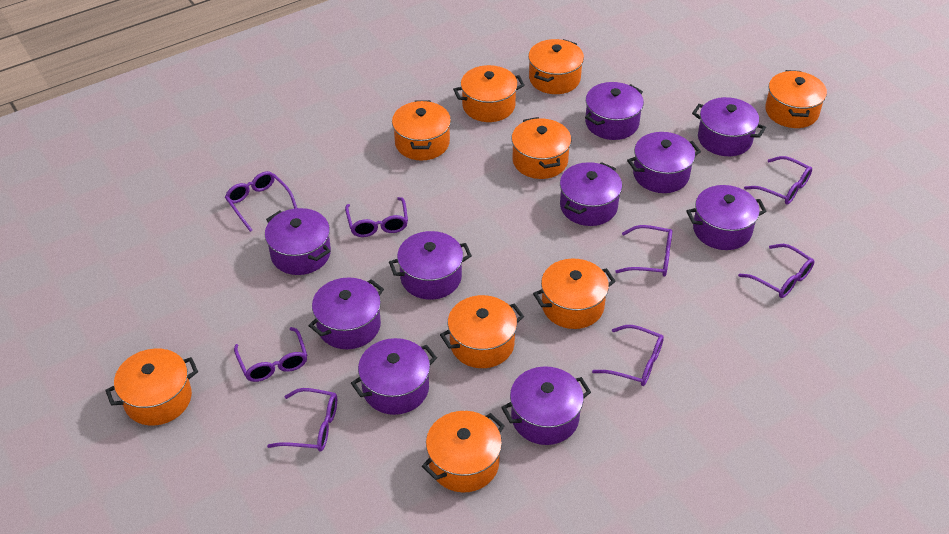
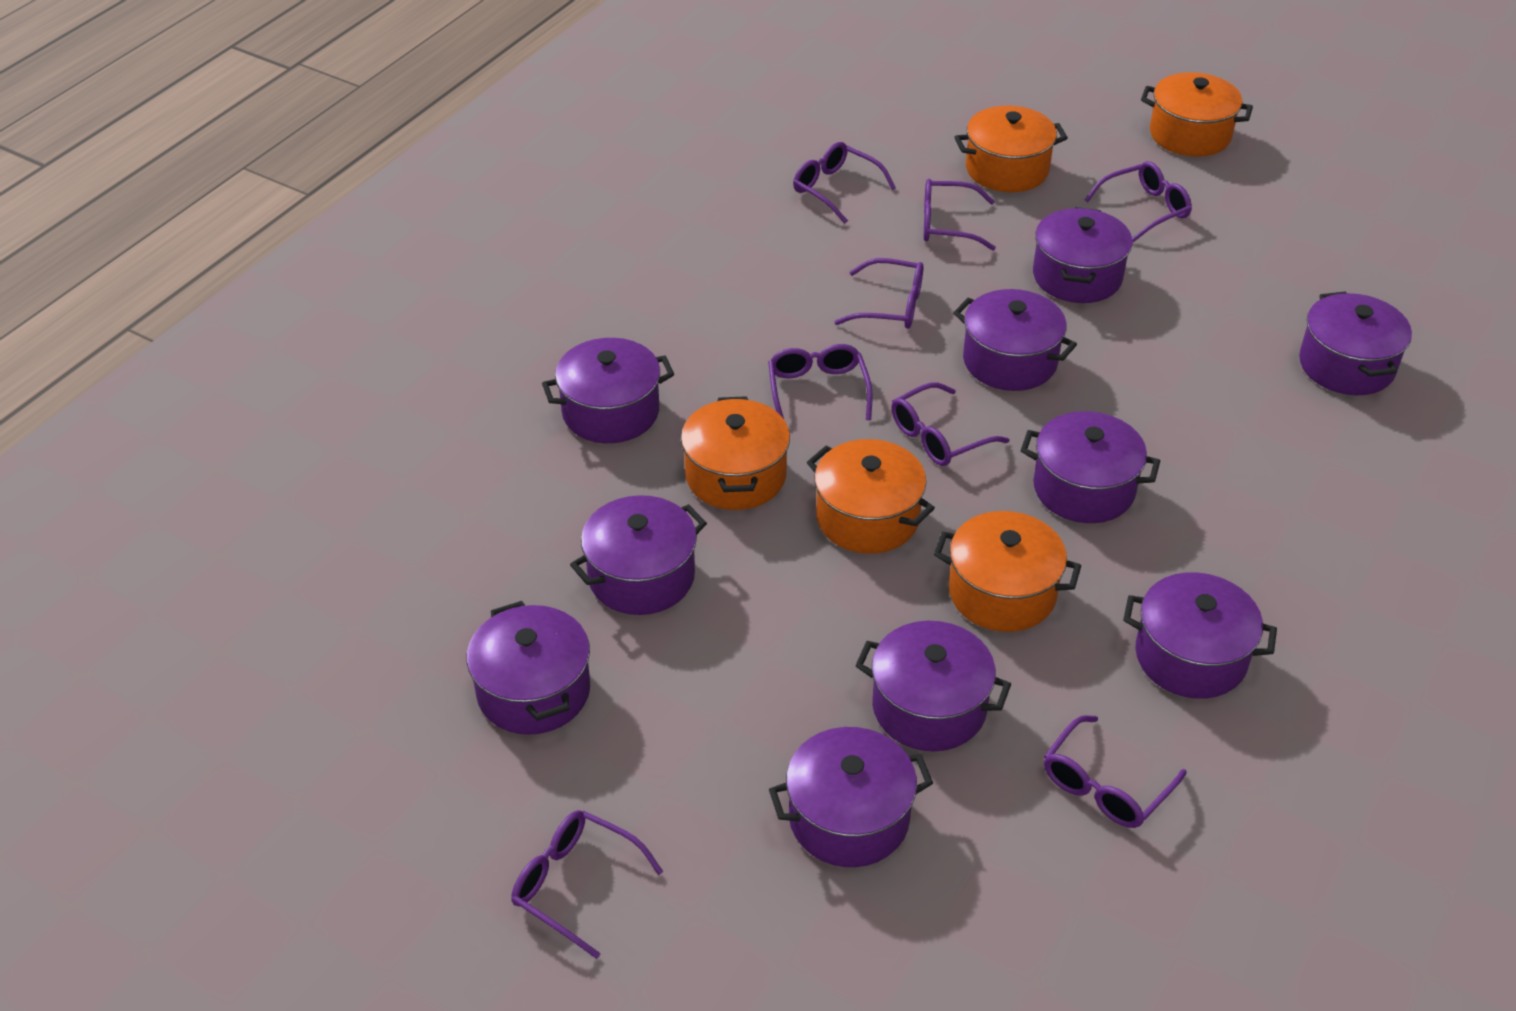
orange pot: 9 -> 5

